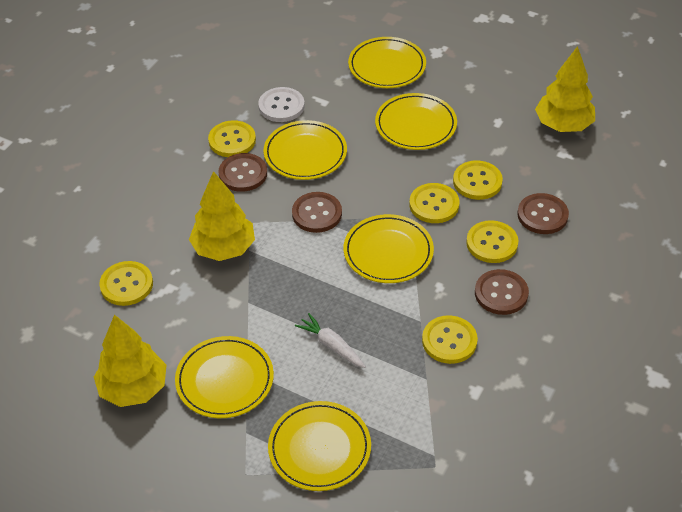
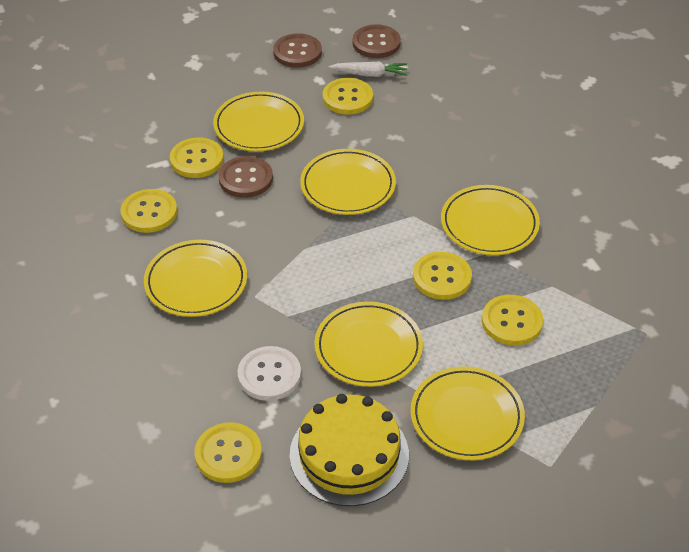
brown button: 4 -> 3
yellow cake: 0 -> 1
yellow tree: 3 -> 0

